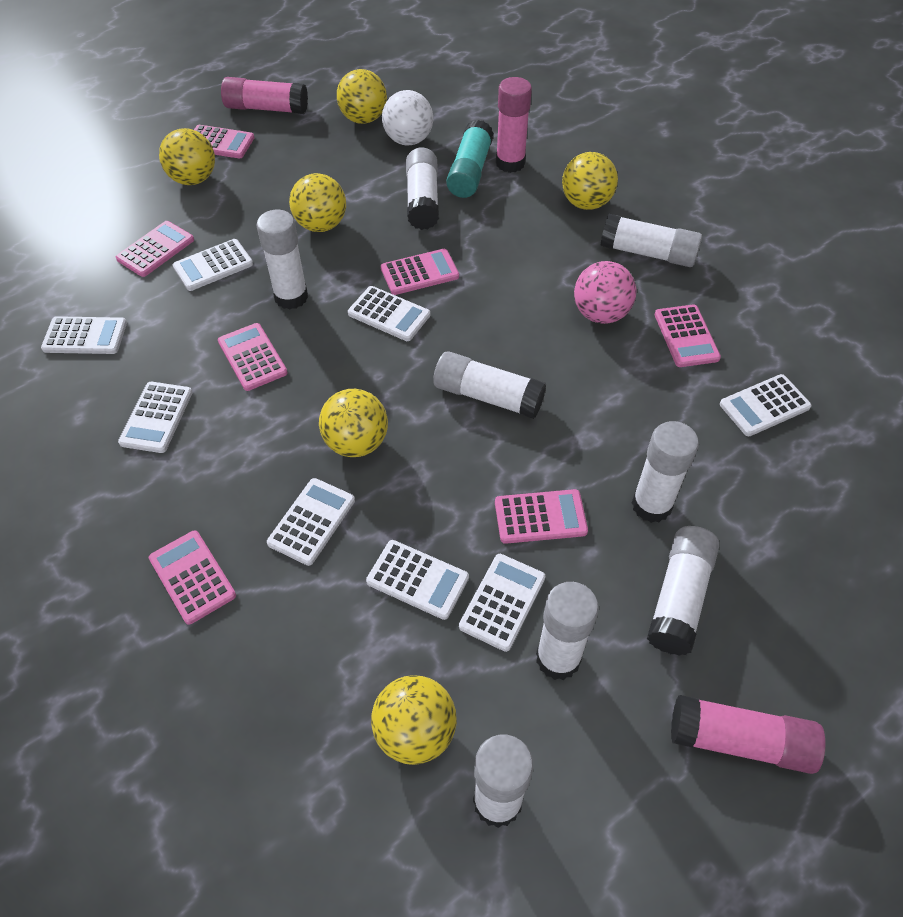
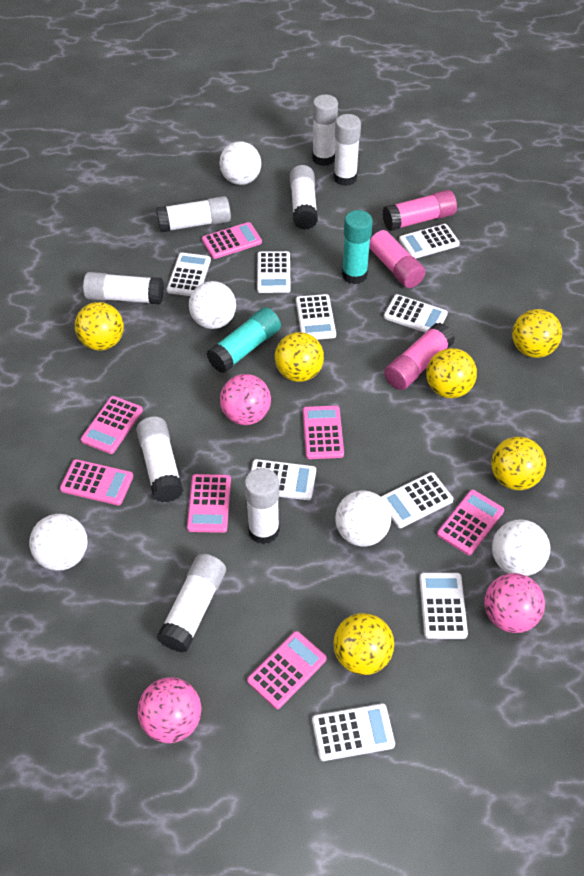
pink ball: 1 -> 3
turquoise glue stick: 1 -> 2
white ball: 1 -> 5
white calculator: 8 -> 9

